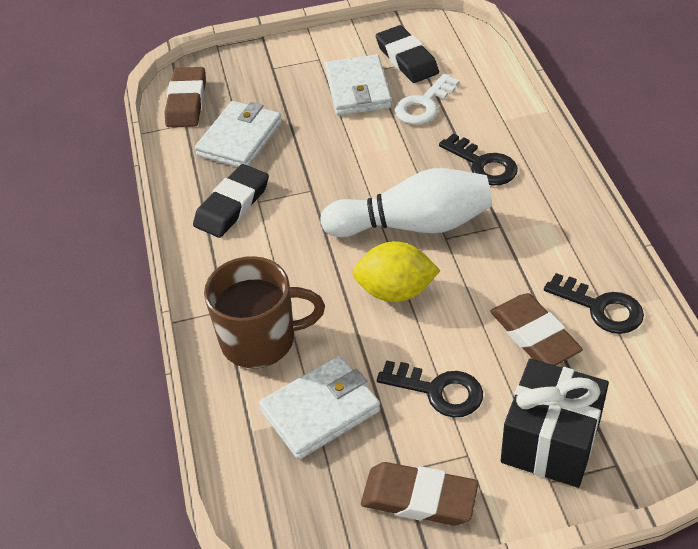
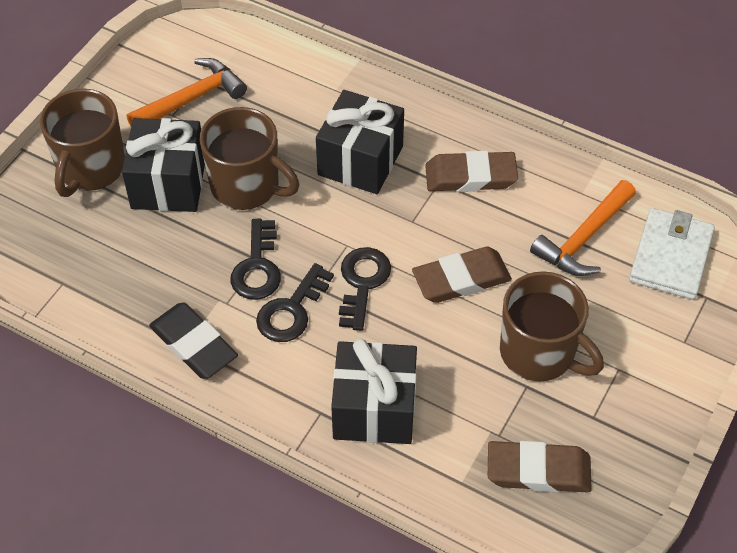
black eraser: 2 -> 1
black gift: 1 -> 3
brown mug: 1 -> 3
orange hammer: 0 -> 2
white bowling pin: 1 -> 0
white key: 1 -> 0
white wallet: 3 -> 1
yellow lemon: 1 -> 0

